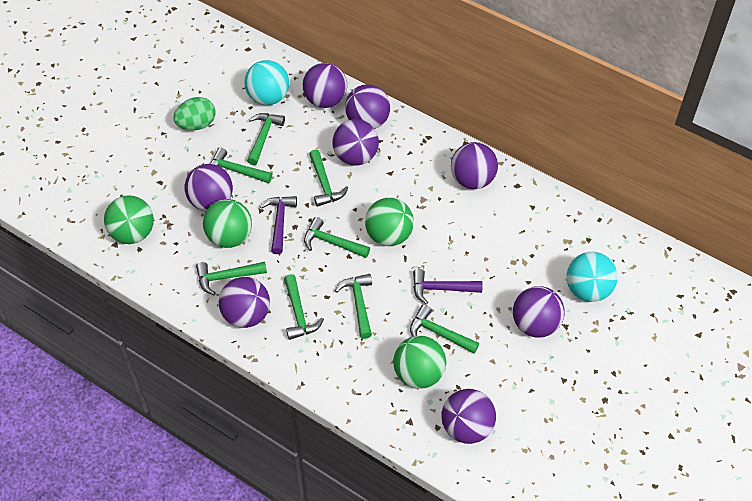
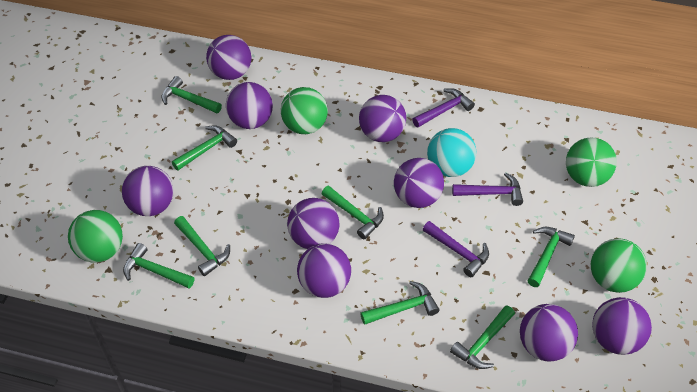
green egg: 1 -> 0
purple ball: 8 -> 9
purple hammer: 2 -> 3
turquoise ball: 2 -> 1

